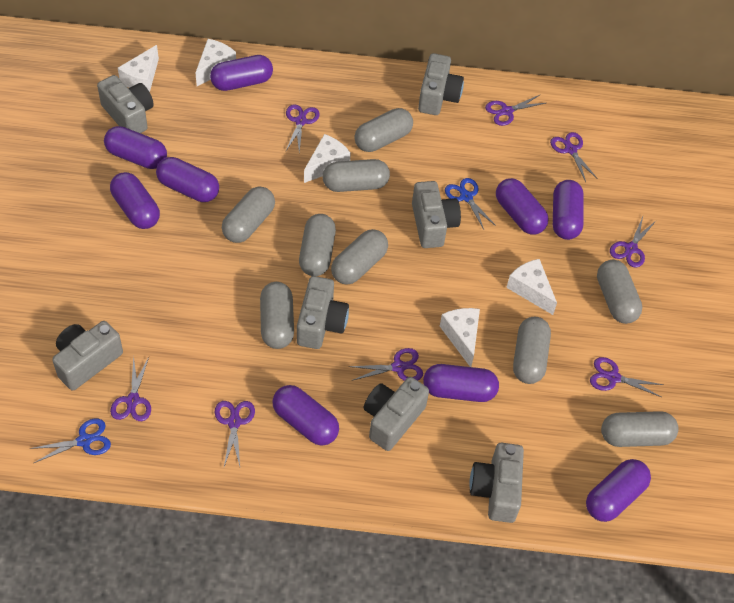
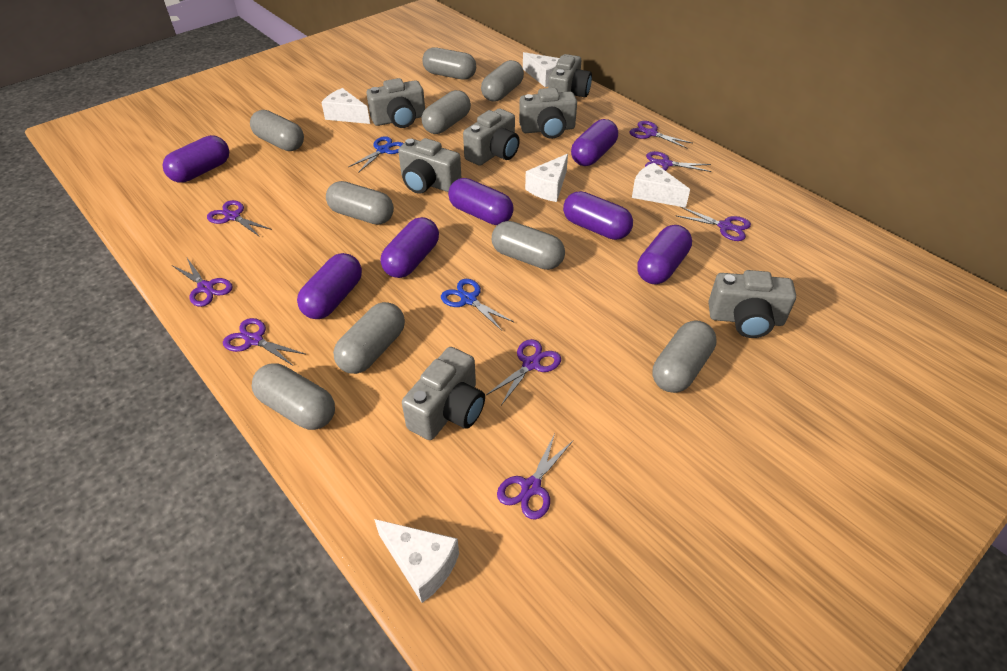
purple capsule: 9 -> 7

